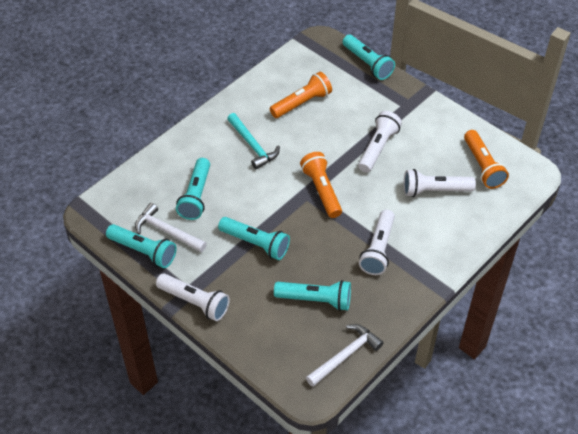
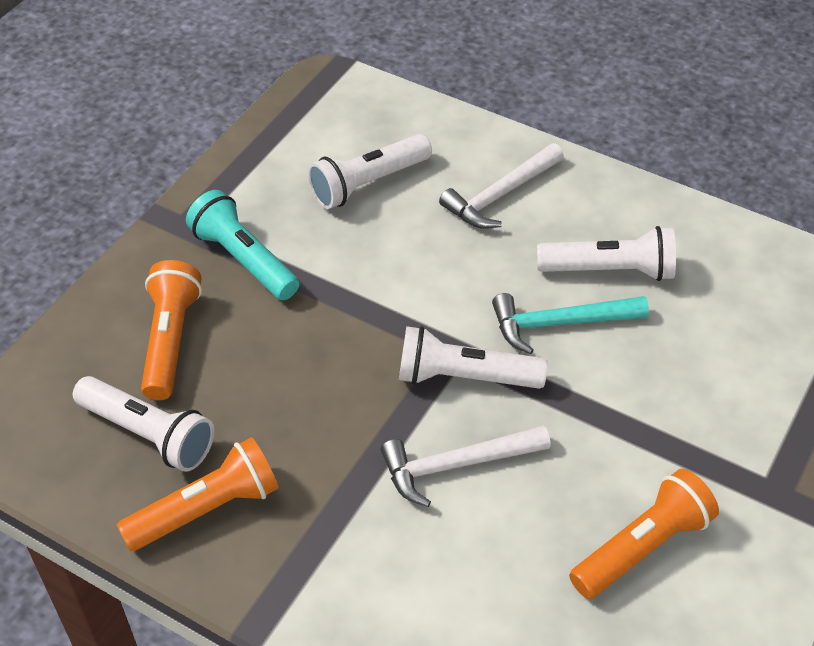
turquoise flashlight: 5 -> 1

